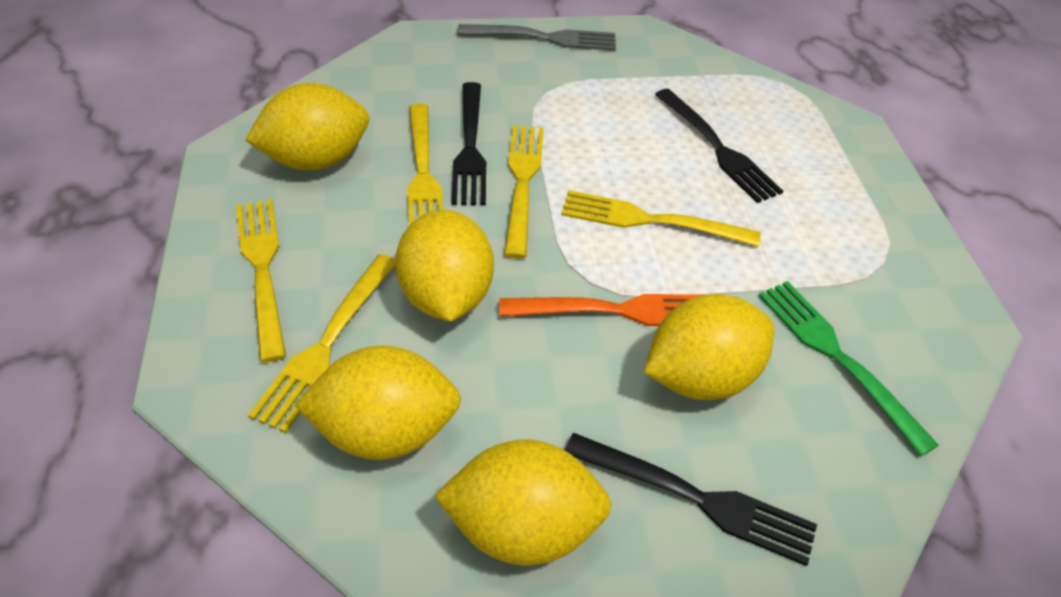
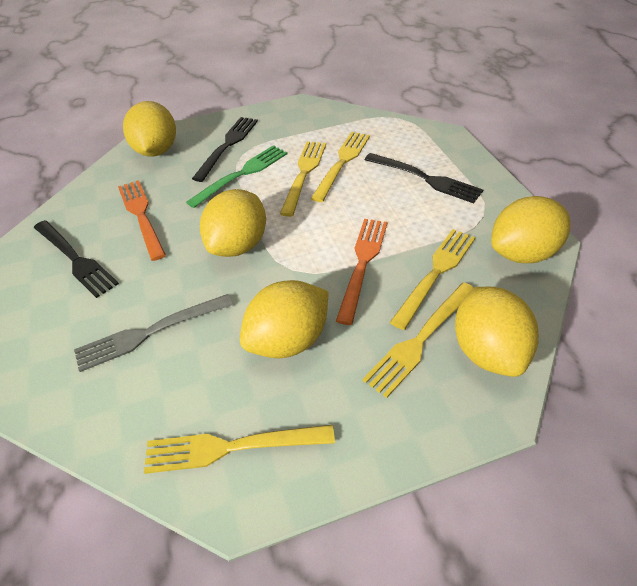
orange fork: 1 -> 2

